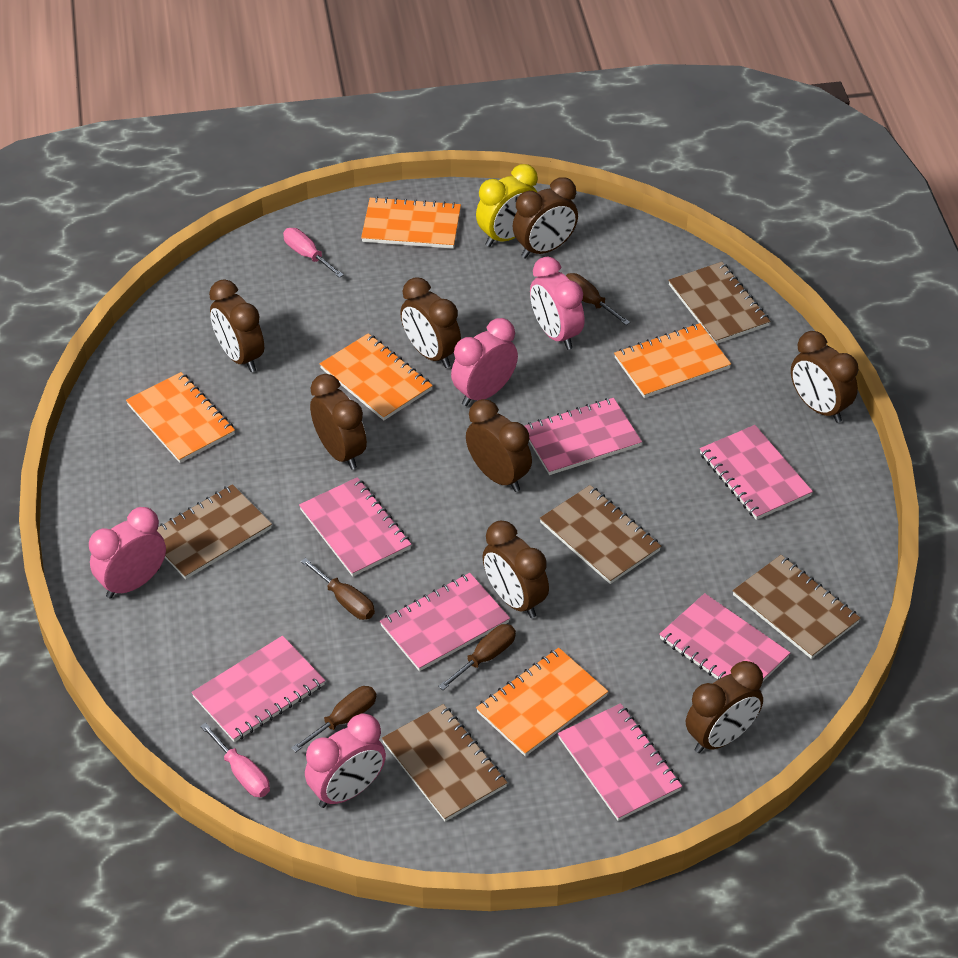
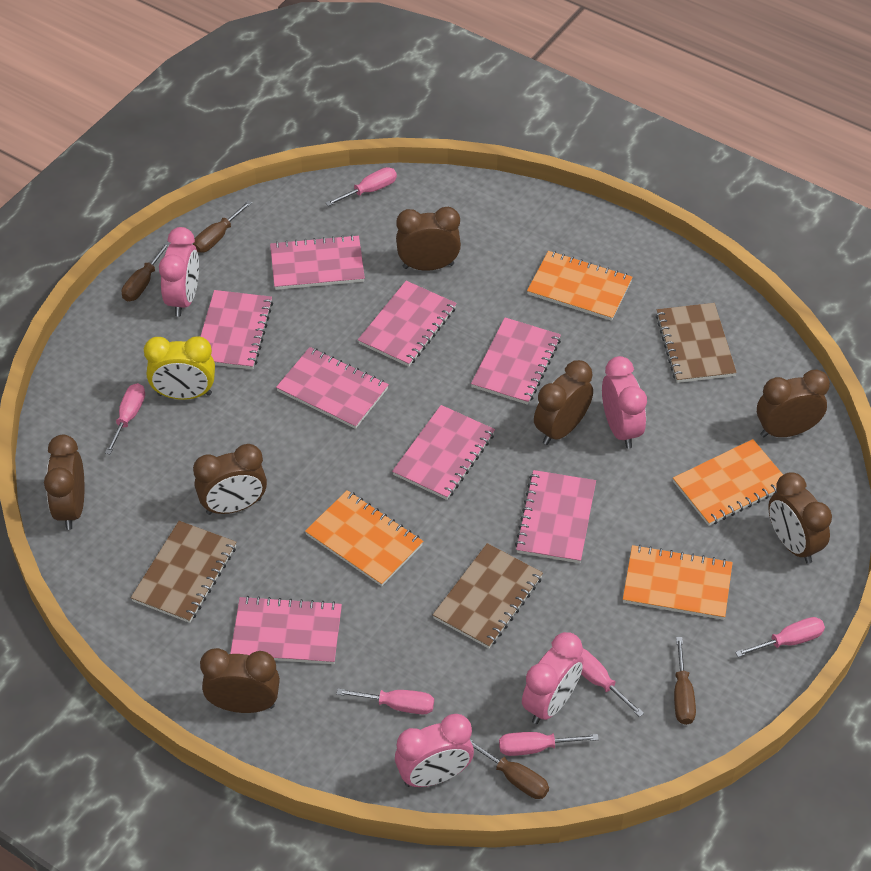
brown clock: 8 -> 7
brown notebook: 5 -> 3
orange notebook: 5 -> 4
pink notebook: 7 -> 8
pink screwdriver: 2 -> 6

